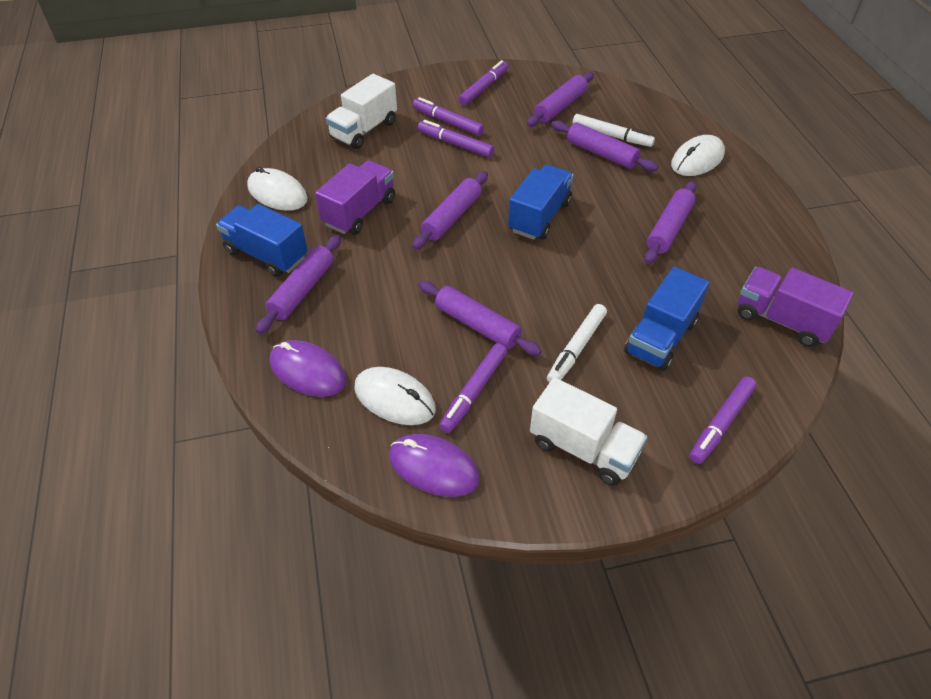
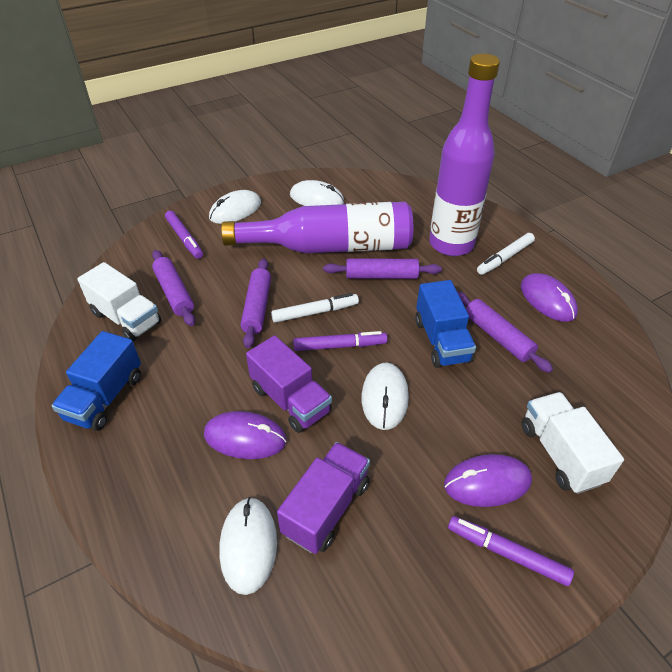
blue truck: 3 -> 2
purple bottle: 0 -> 2
purple marker: 5 -> 3
purple mouse: 2 -> 3
purple rolling pin: 6 -> 4
white mouse: 3 -> 4

